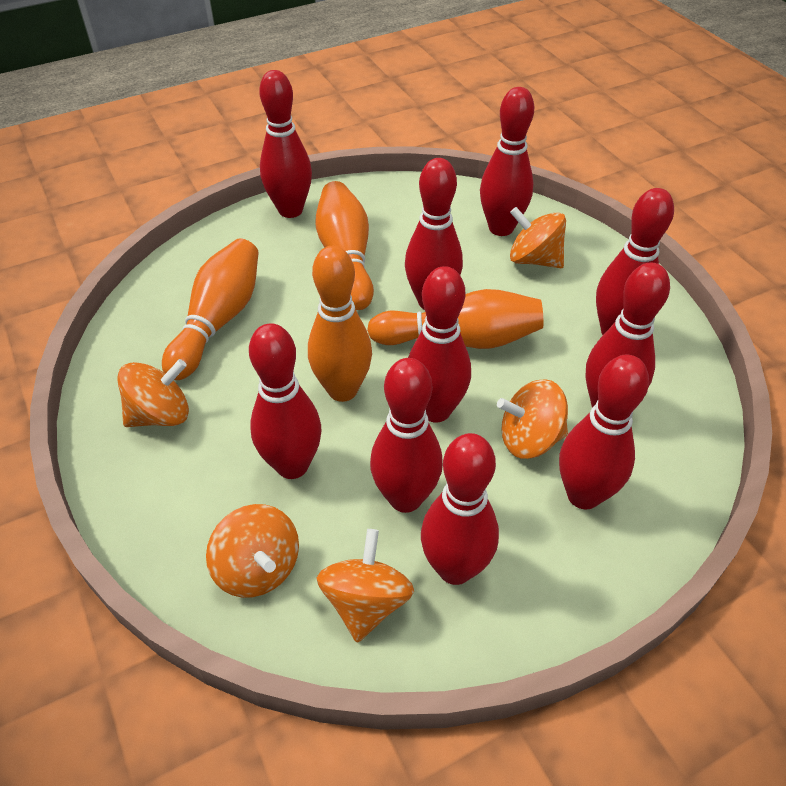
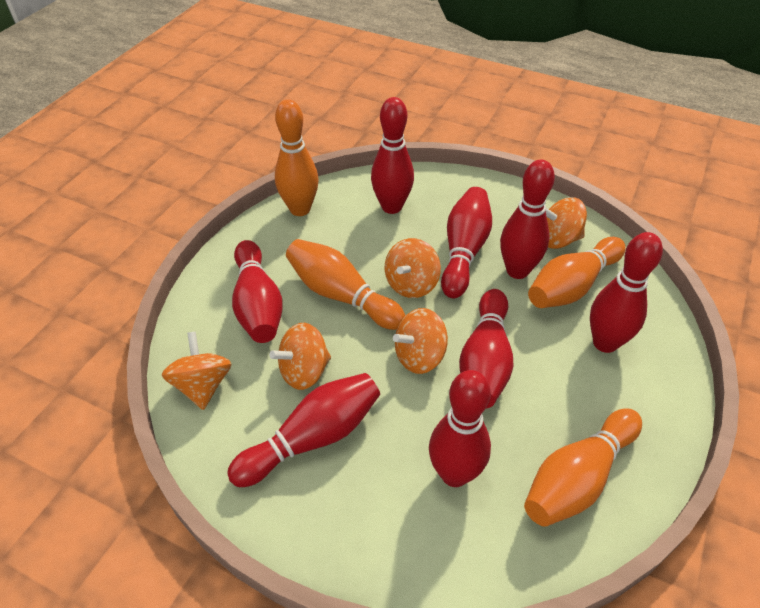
red bowling pin: 10 -> 8

